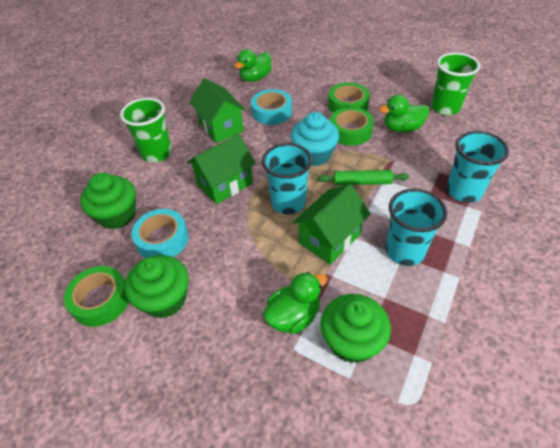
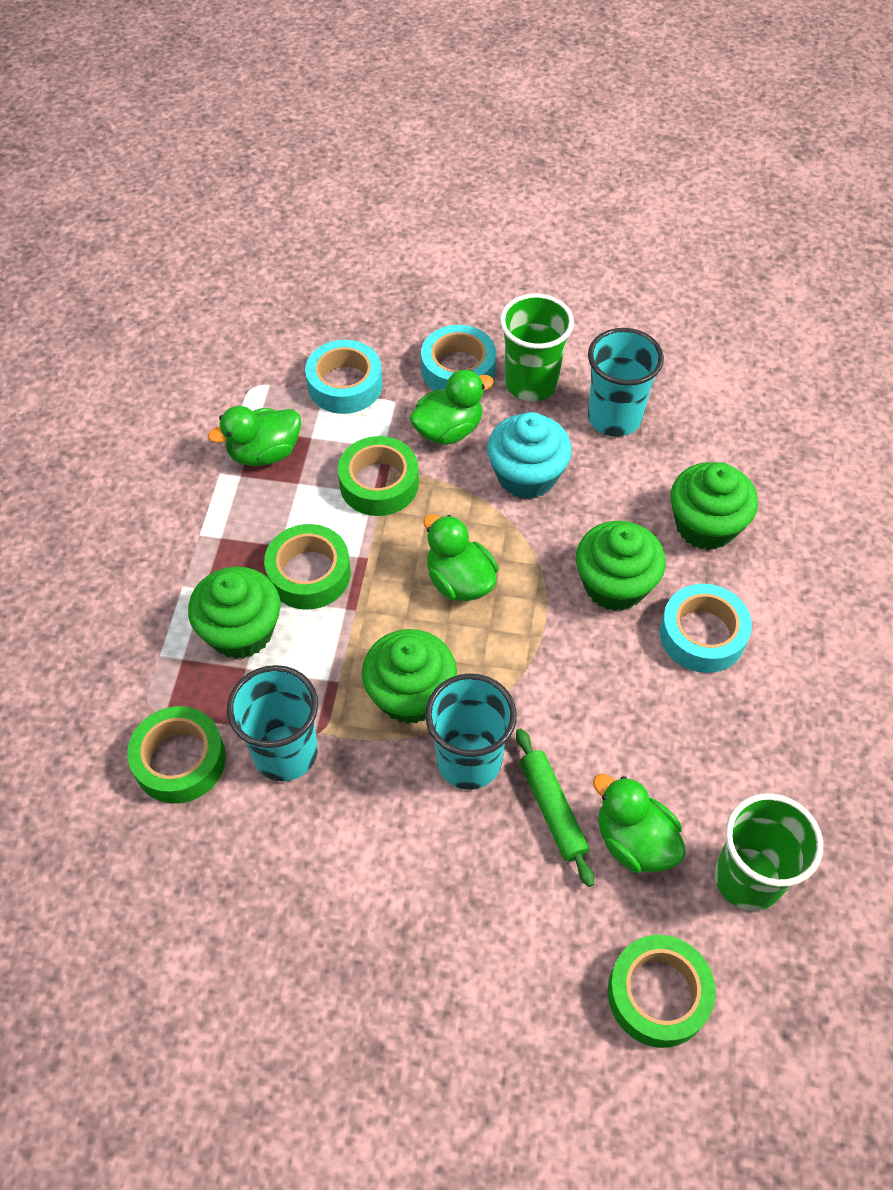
green cupcake: 3 -> 4
green duck: 3 -> 4
green house: 3 -> 0
green tape: 3 -> 4
turquoise tape: 2 -> 3

